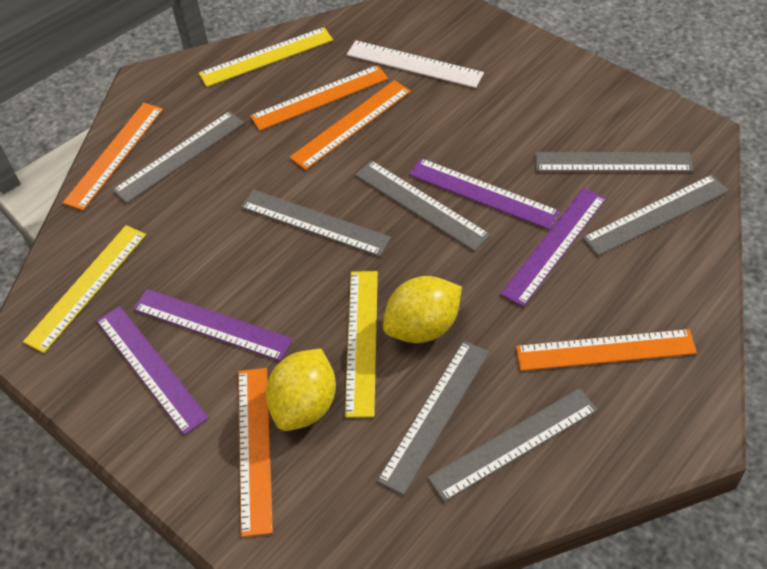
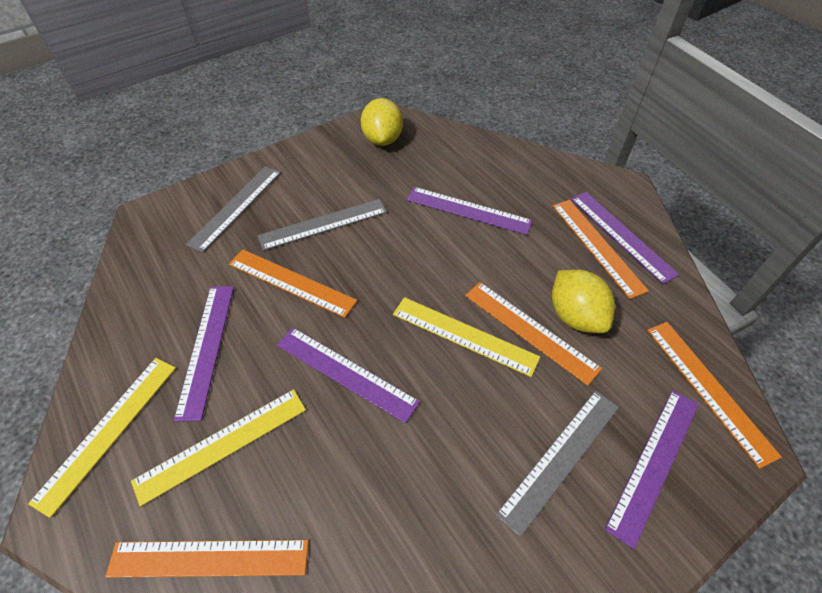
grey ruler: 7 -> 3
purple ruler: 4 -> 5
white ruler: 1 -> 0

